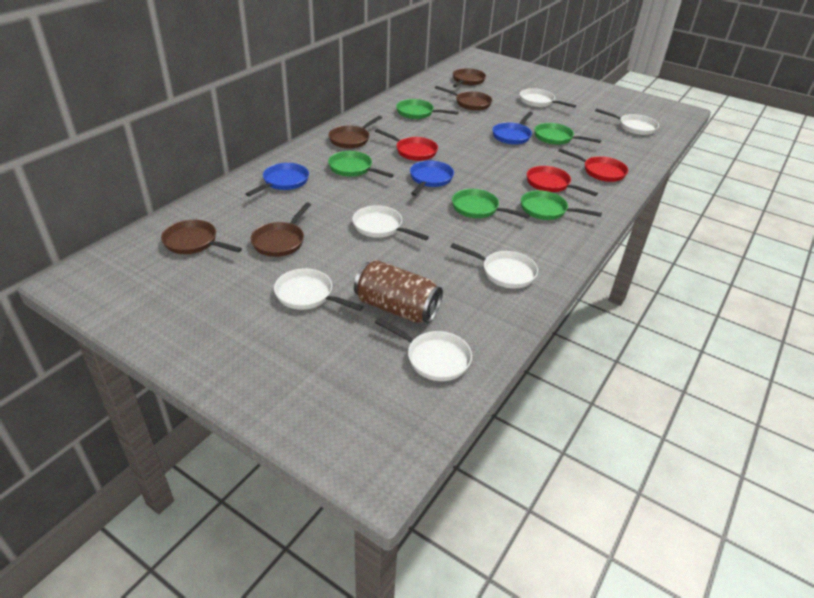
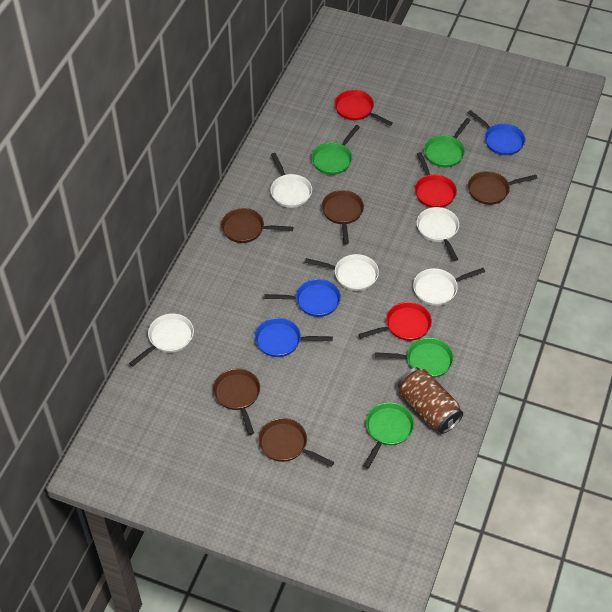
green pan: 5 -> 4
white pan: 6 -> 5

